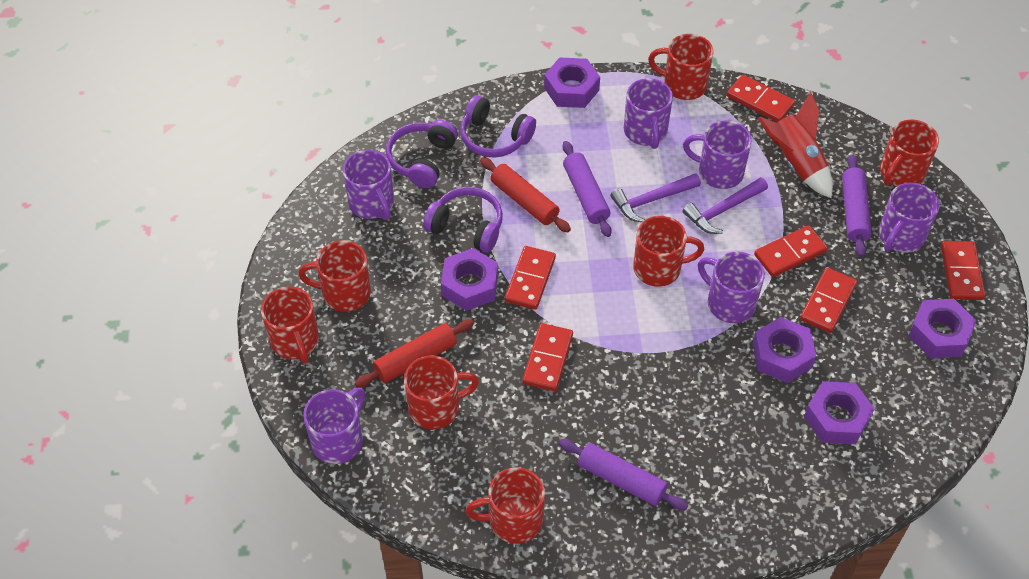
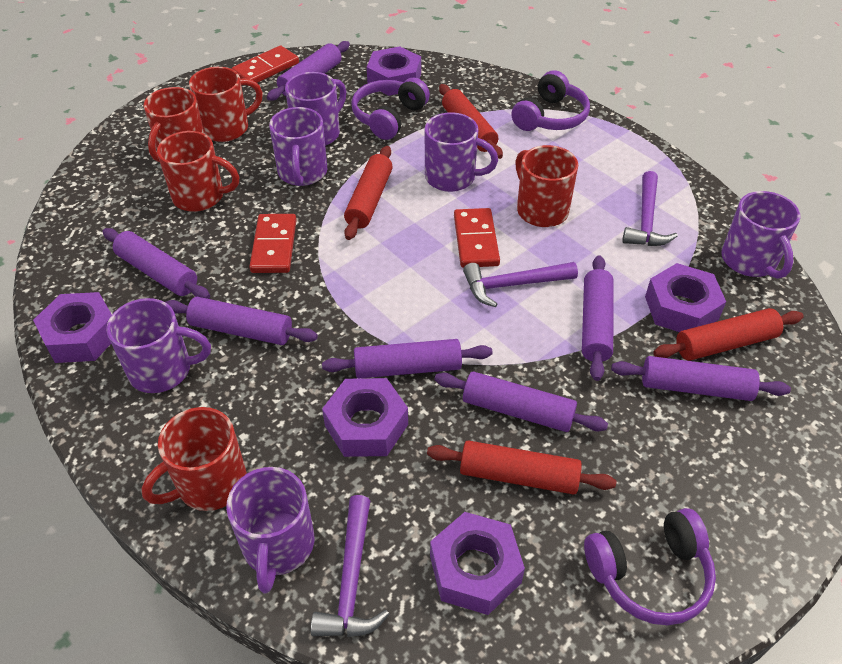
purple hammer: 2 -> 3
purple rolling pin: 3 -> 7
red domino: 6 -> 3
red mug: 7 -> 5
red rocket: 1 -> 0
red rolling pin: 2 -> 4

